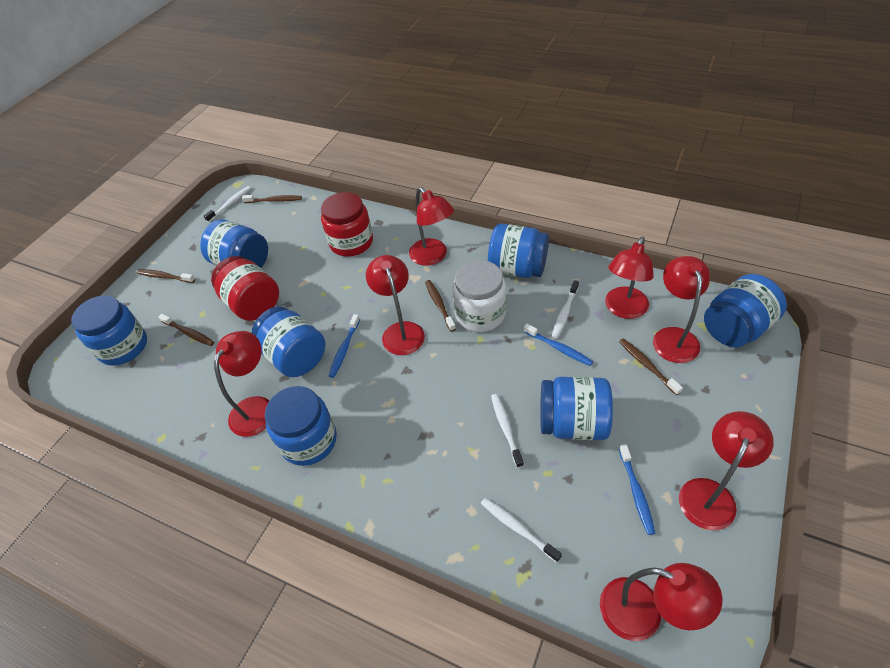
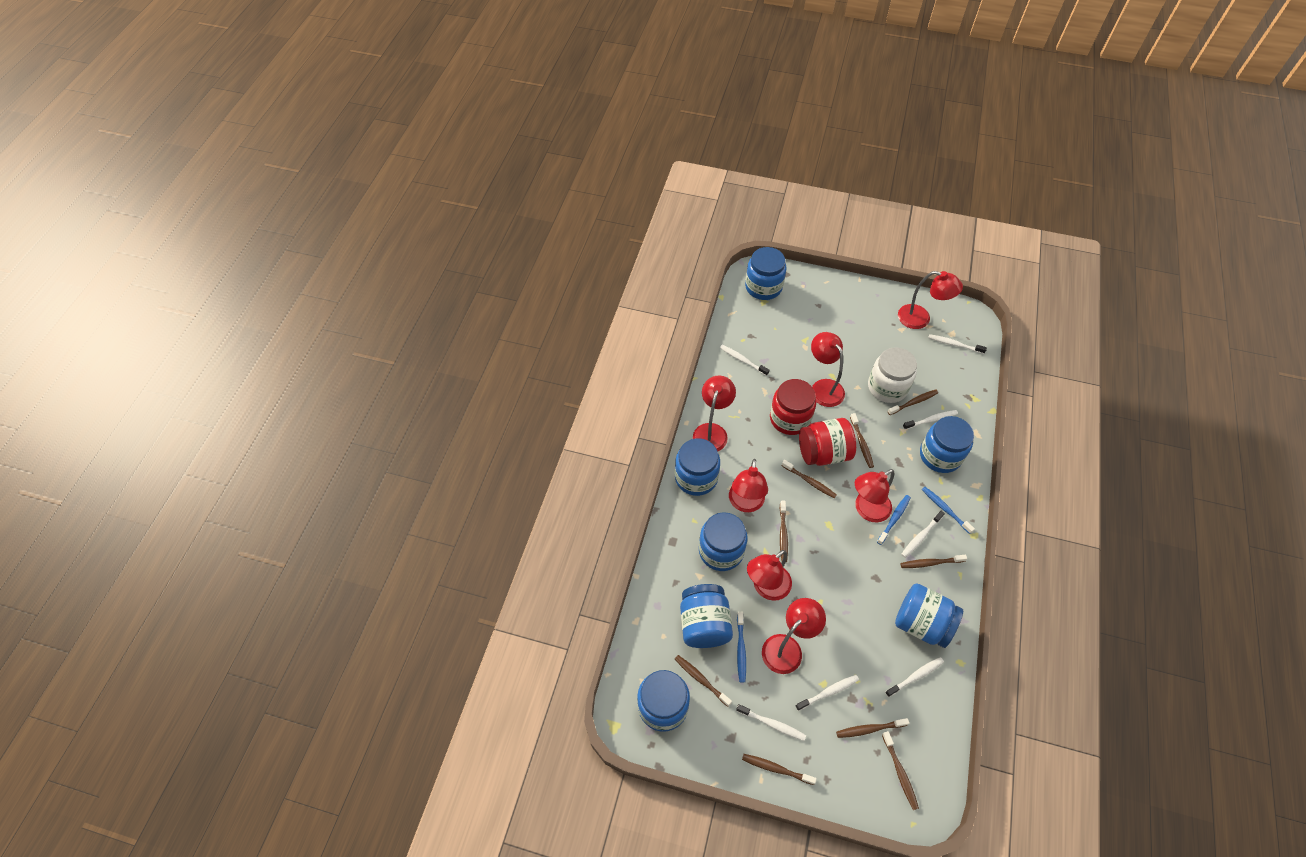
brown toothbrush: 5 -> 9
white toothbrush: 4 -> 7

